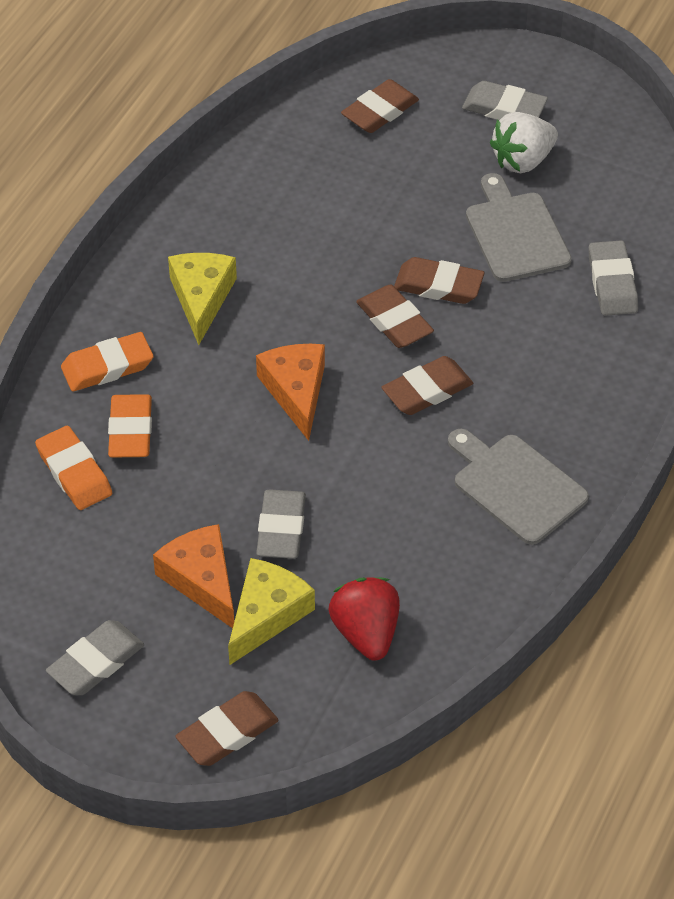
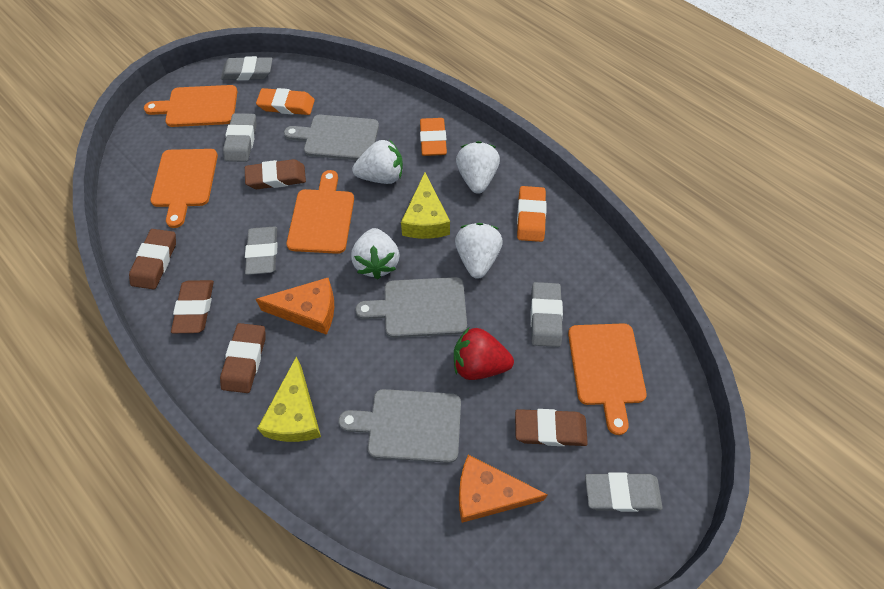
grey cutting board: 2 -> 3
grey eraser: 4 -> 5
orange cutting board: 0 -> 4
white strawberry: 1 -> 4

